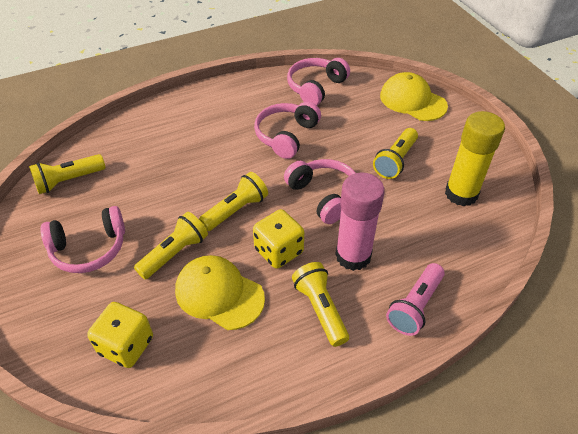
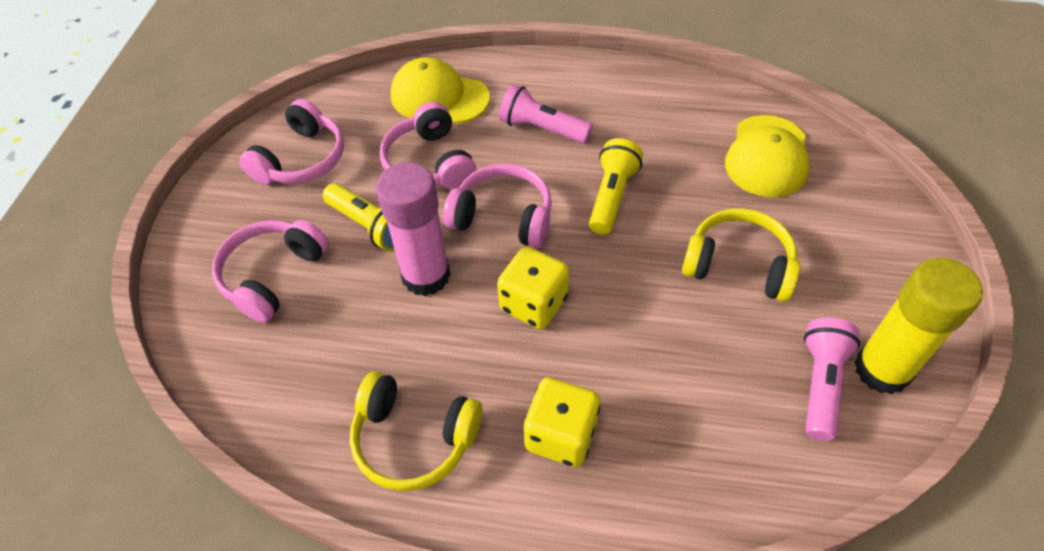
pink flashlight: 1 -> 2
yellow flashlight: 5 -> 2
yellow headphones: 0 -> 2

